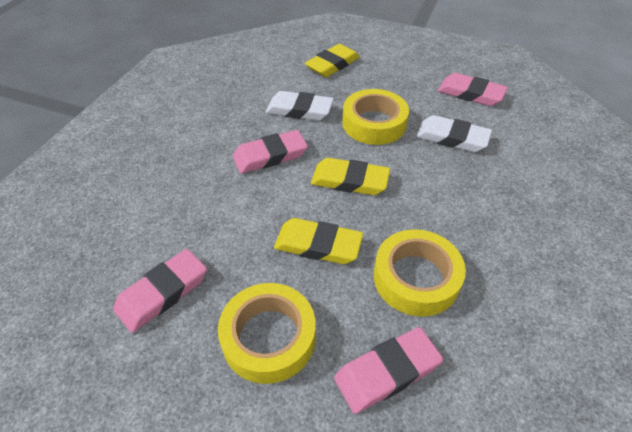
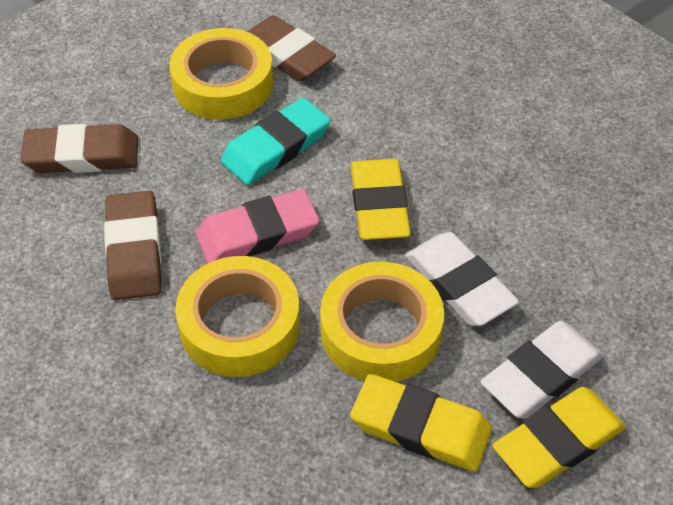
brown eraser: 0 -> 3
pink eraser: 4 -> 1
turquoise eraser: 0 -> 1

